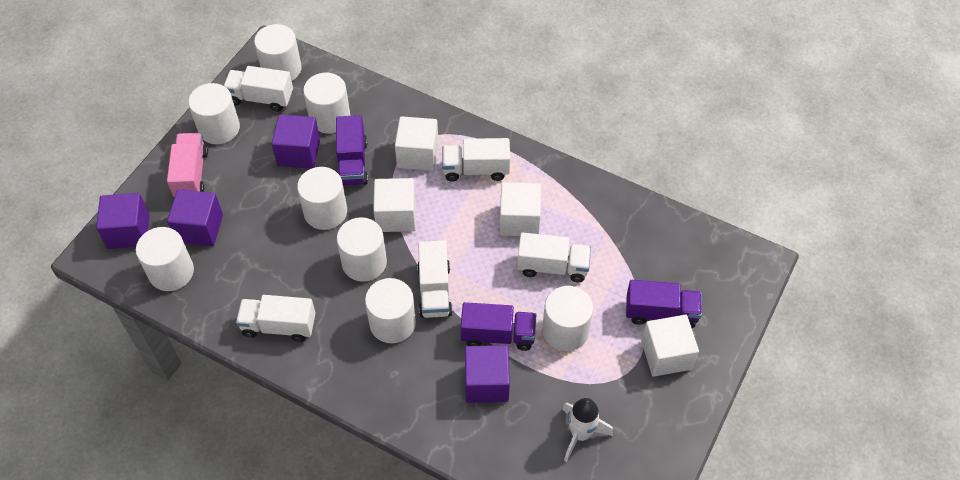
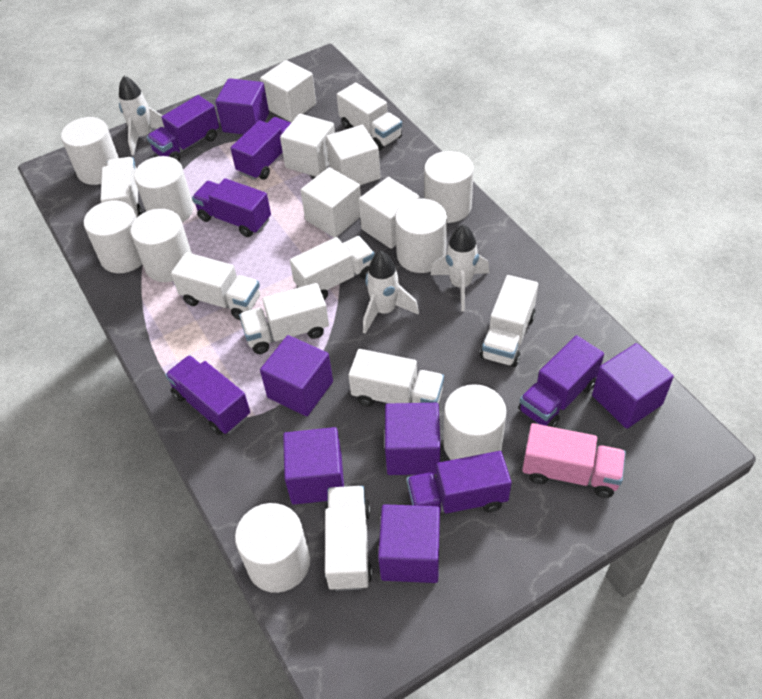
purple cube: 4 -> 6
purple truck: 3 -> 6
white cube: 4 -> 5
white rocket: 1 -> 3
white truck: 5 -> 8

